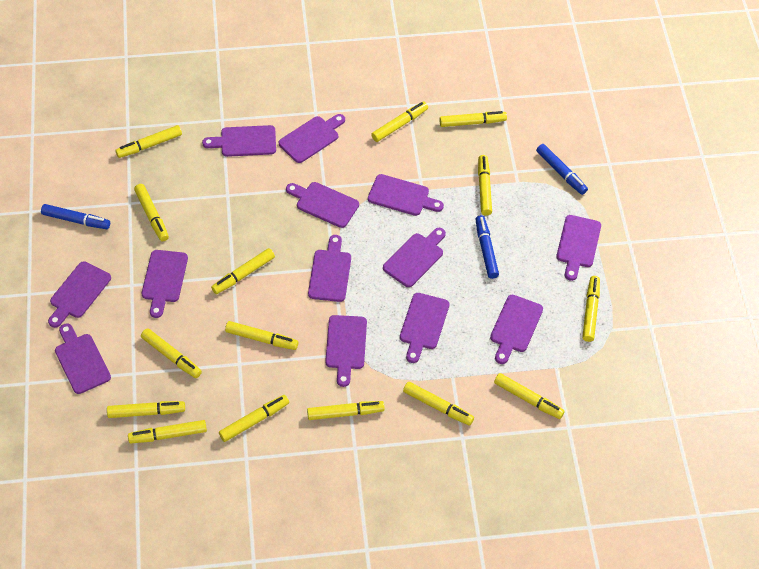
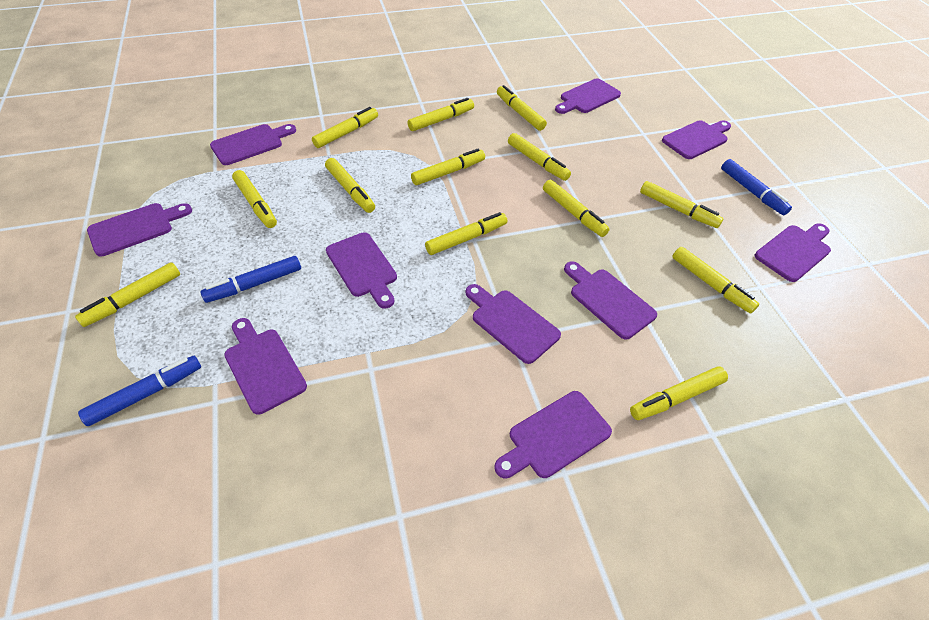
purple cutting board: 13 -> 10
yellow marker: 15 -> 13

